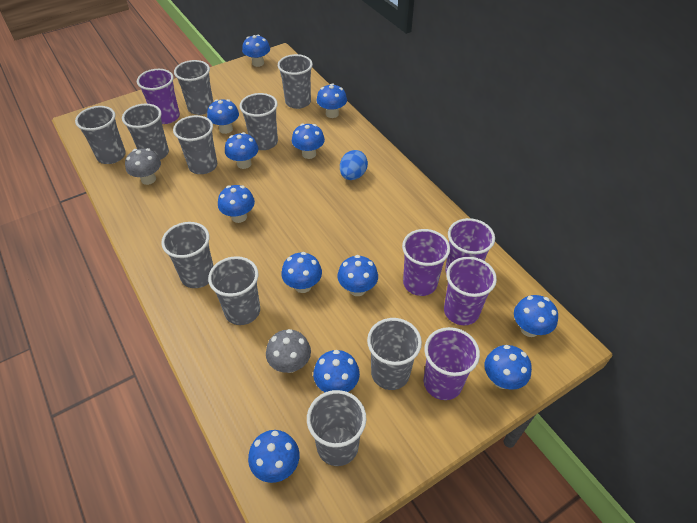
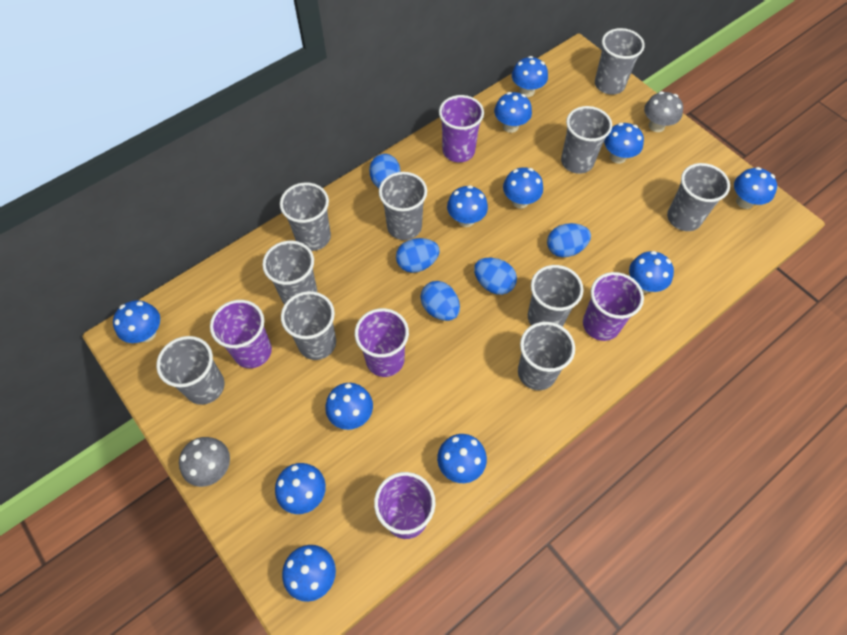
blue egg: 1 -> 5

